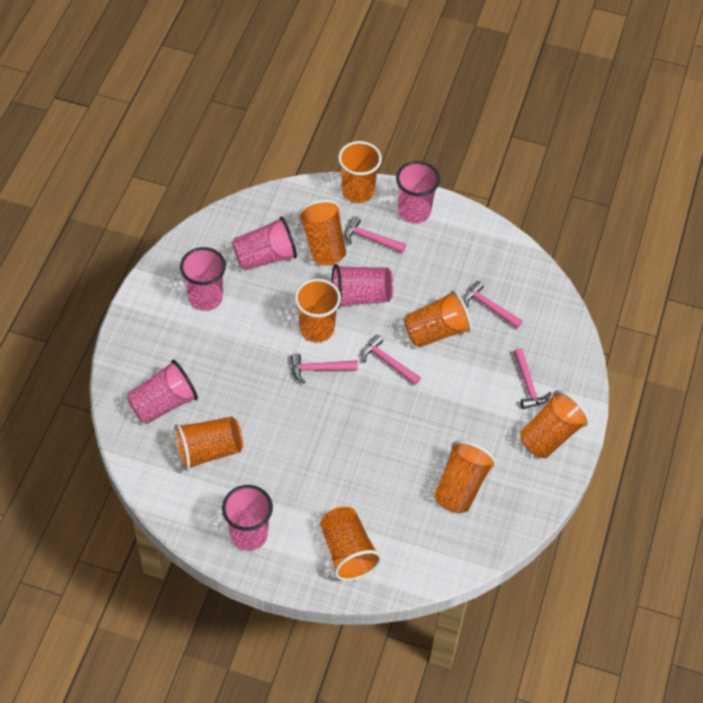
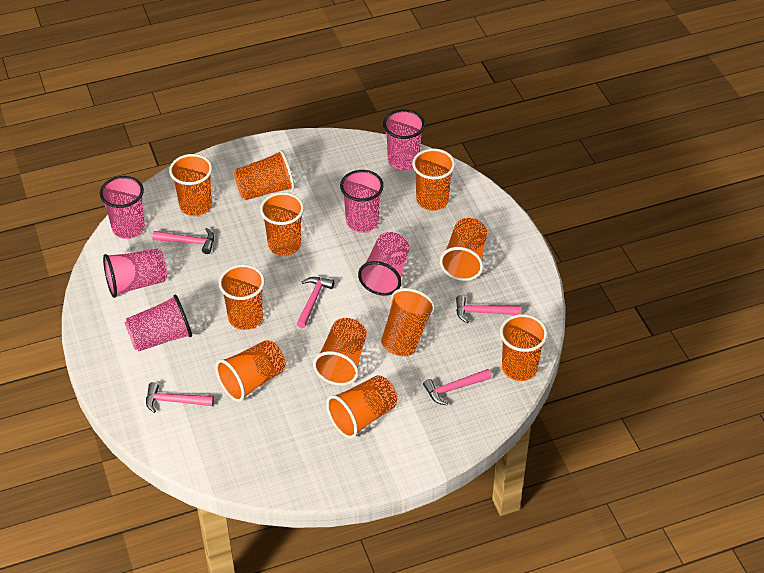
orange cup: 8 -> 11

